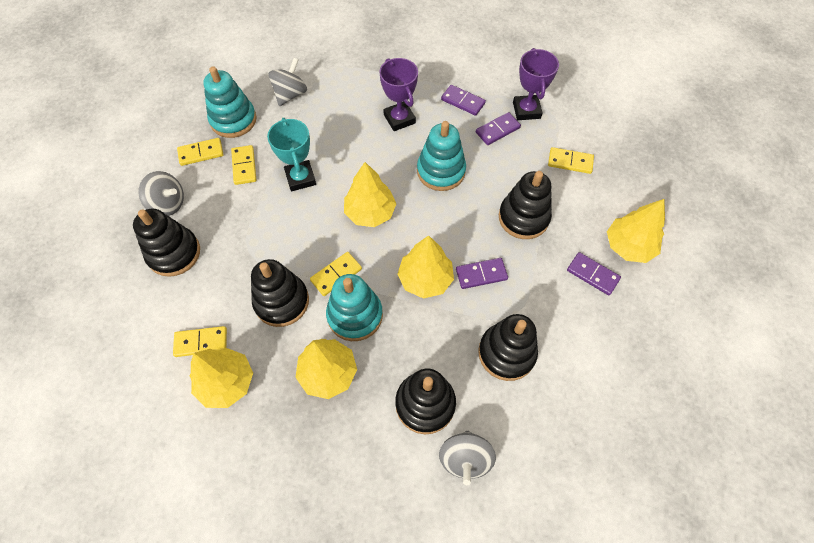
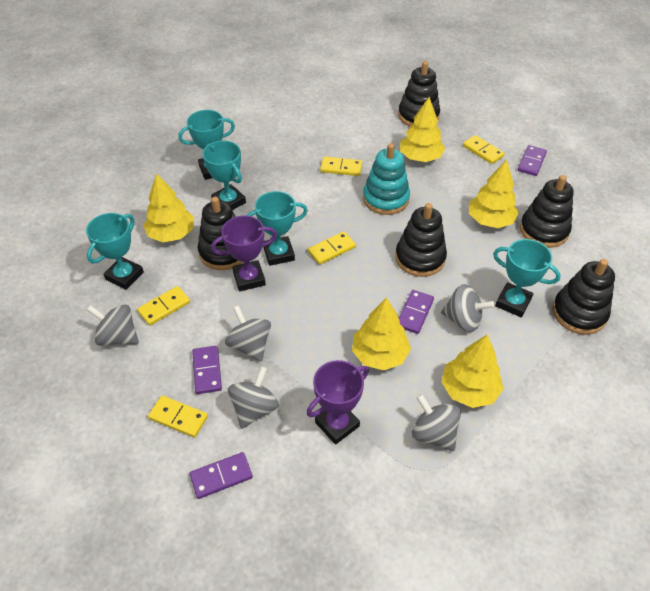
grey spinning top: 3 -> 5
turquoise stacking toy: 3 -> 1
turquoise trophy: 1 -> 5

